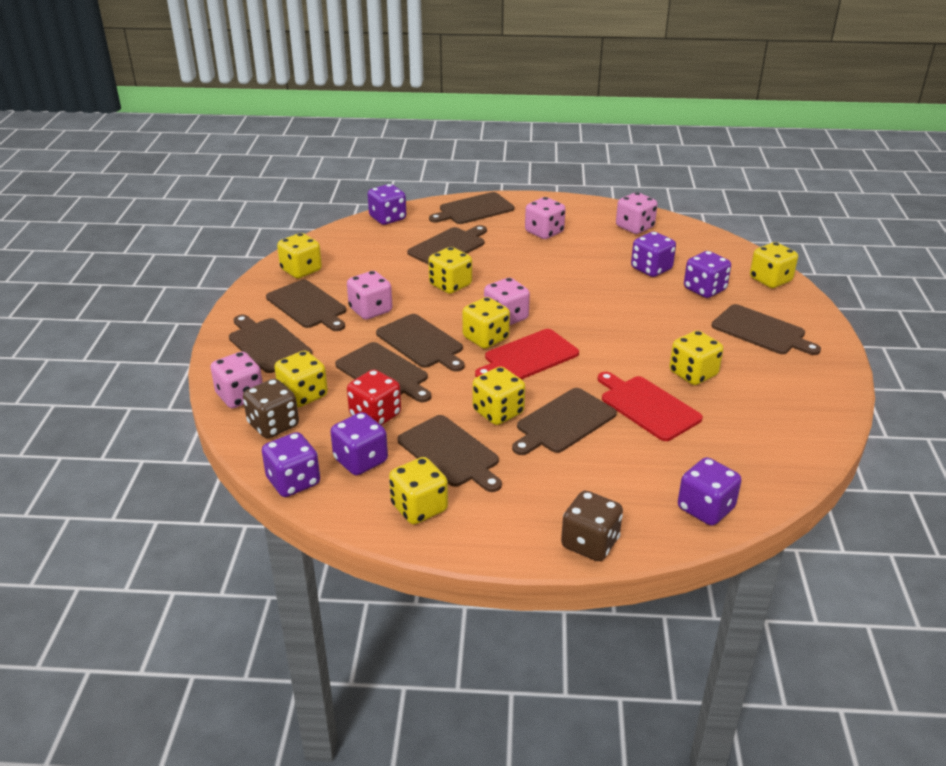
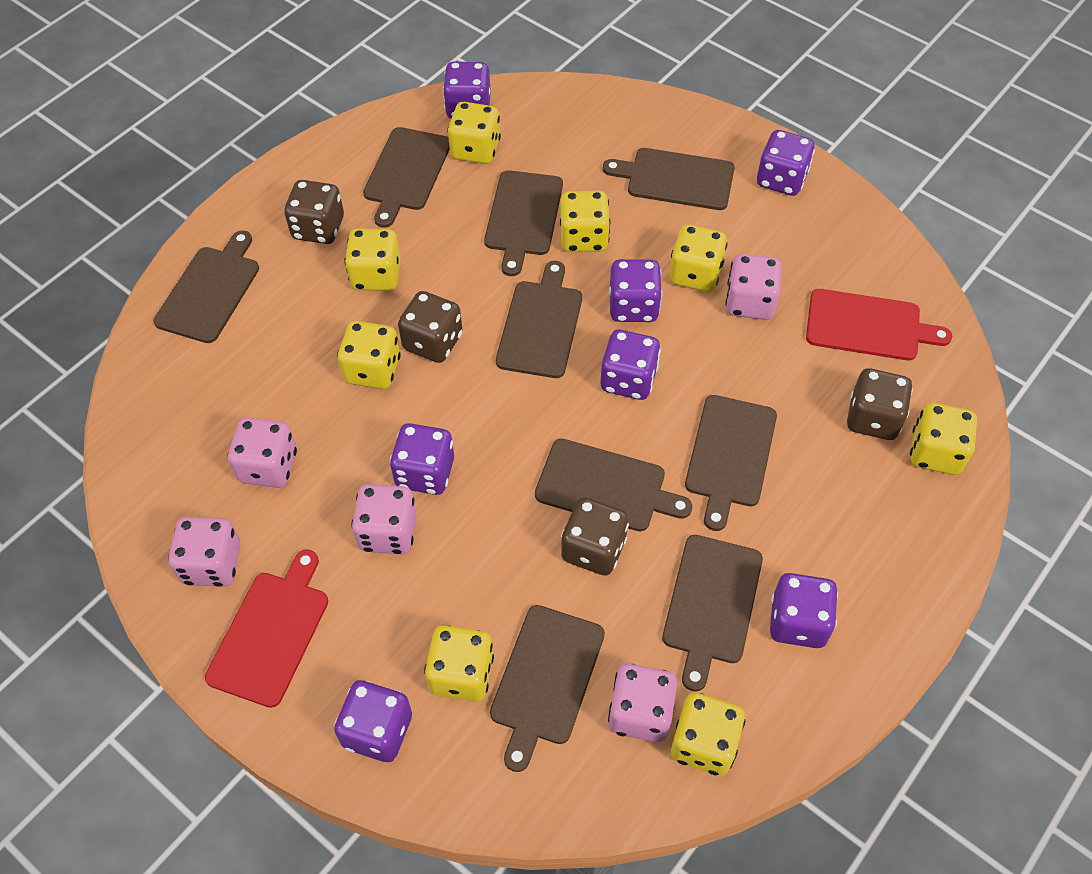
brown dice: 2 -> 4
purple dice: 6 -> 7
red dice: 1 -> 0

